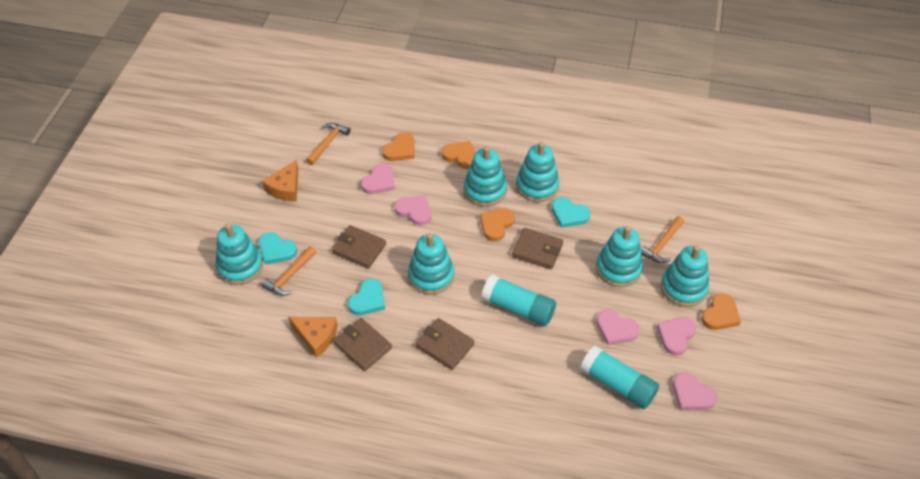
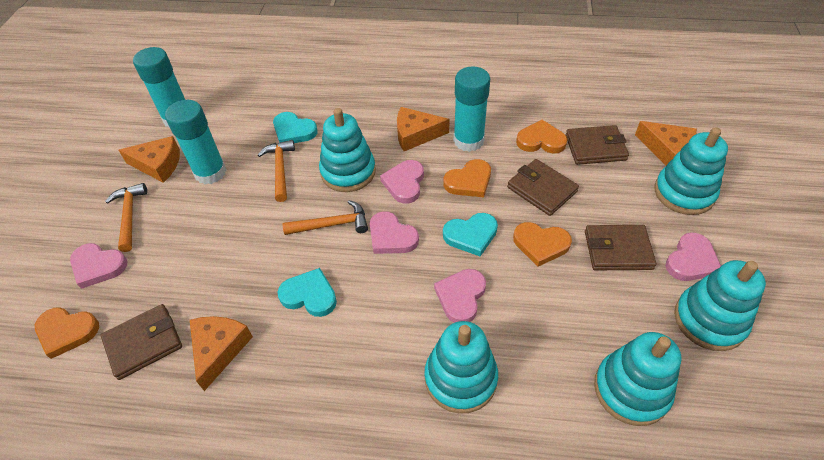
orange cheese: 2 -> 4
turquoise glue stick: 2 -> 3
turquoise stacking toy: 6 -> 5

